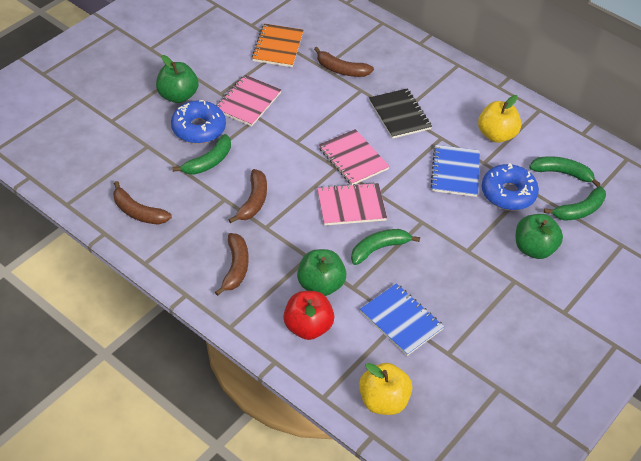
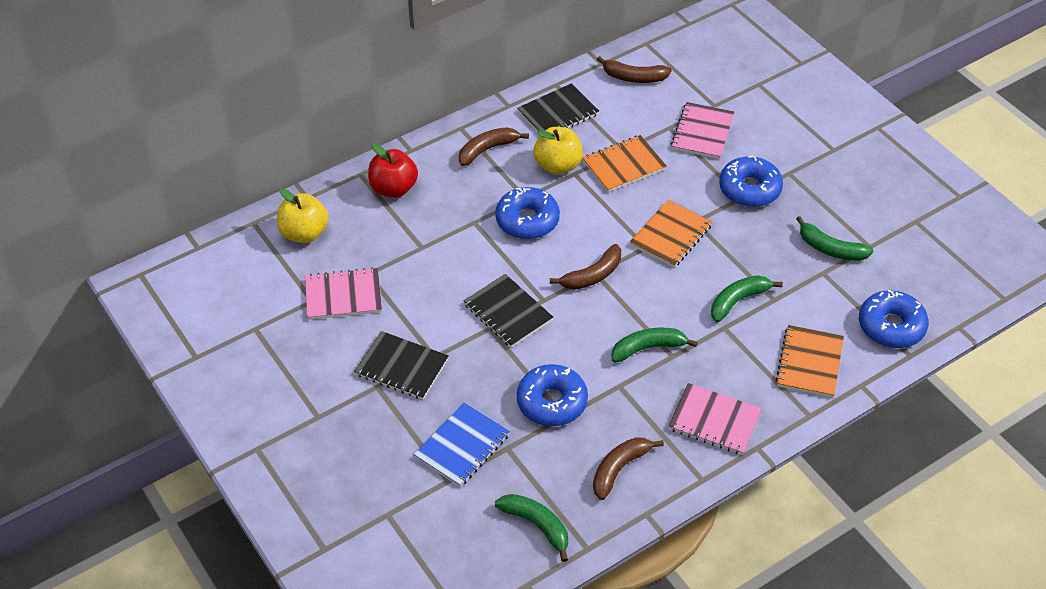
black notebook: 1 -> 3
blue donut: 2 -> 4
blue notebook: 2 -> 1
green apple: 3 -> 0
orange notebook: 1 -> 3

